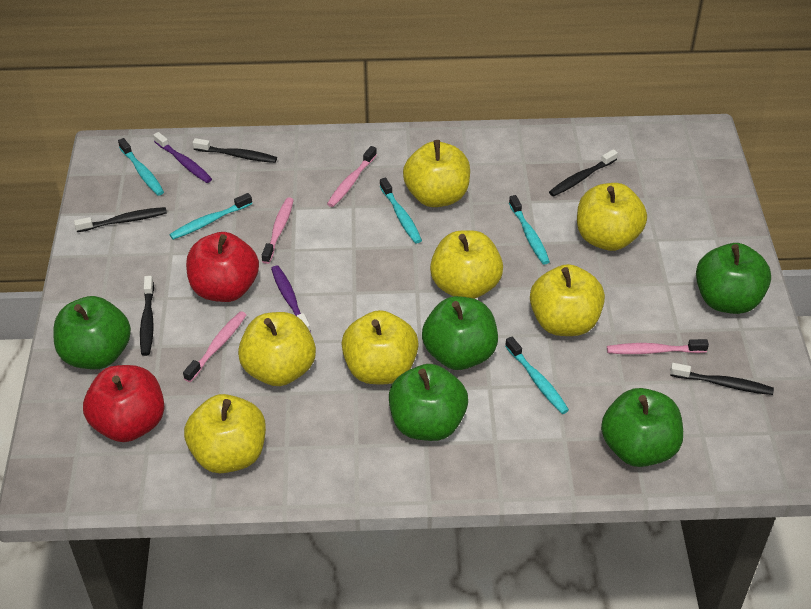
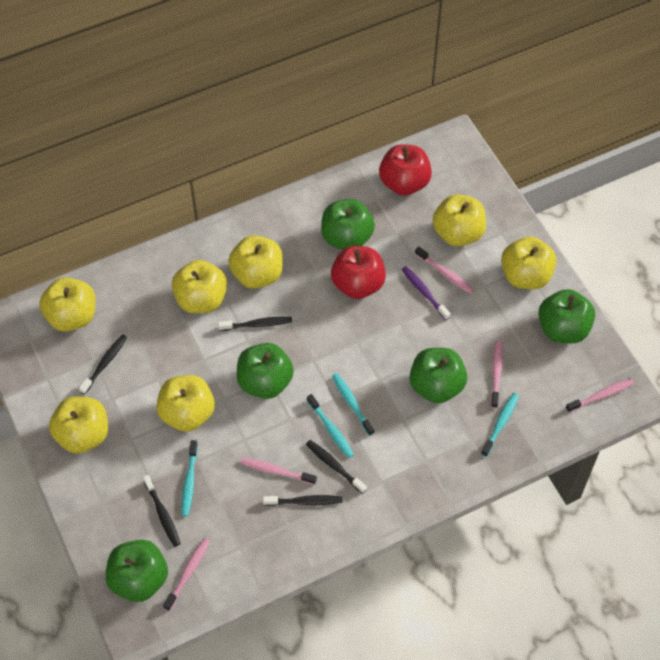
pink toothbrush: 4 -> 5
purple toothbrush: 2 -> 1
turquoise toothbrush: 5 -> 4

